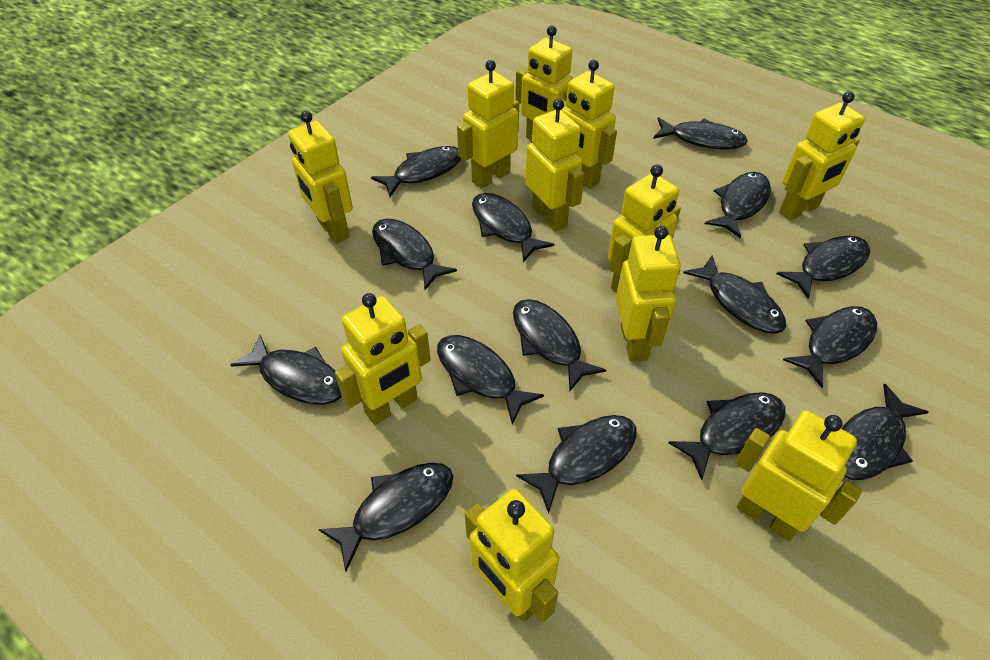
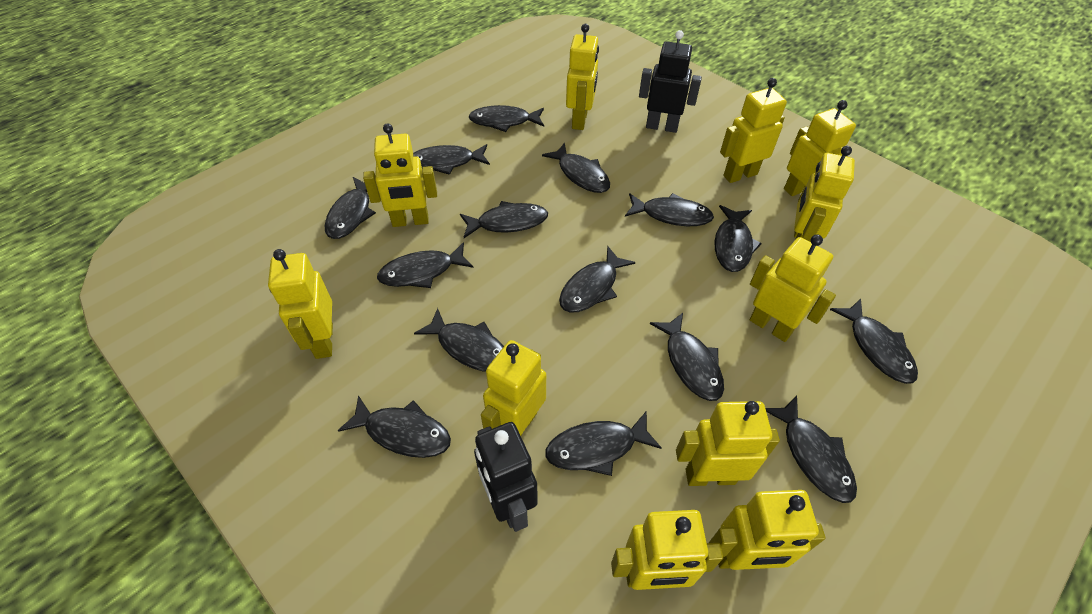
black robot: 0 -> 2

